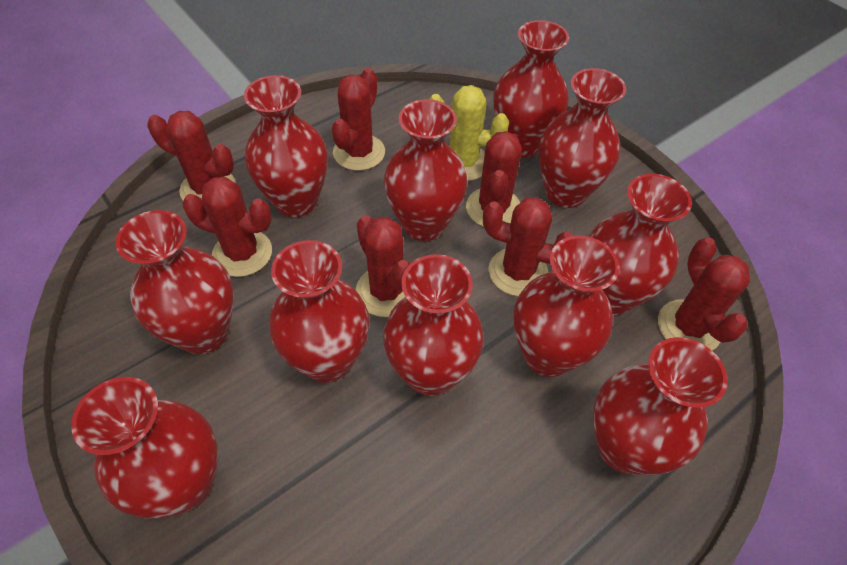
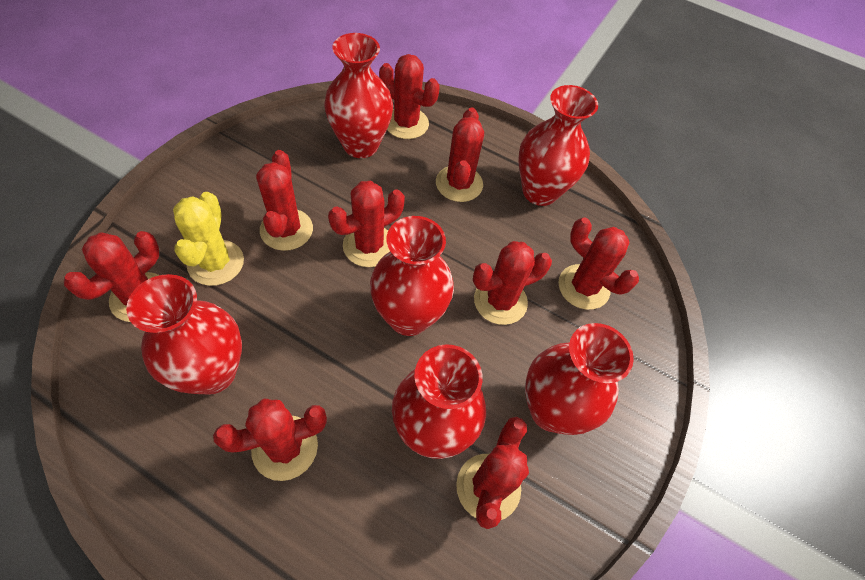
red cactus: 7 -> 9
red vase: 11 -> 6

